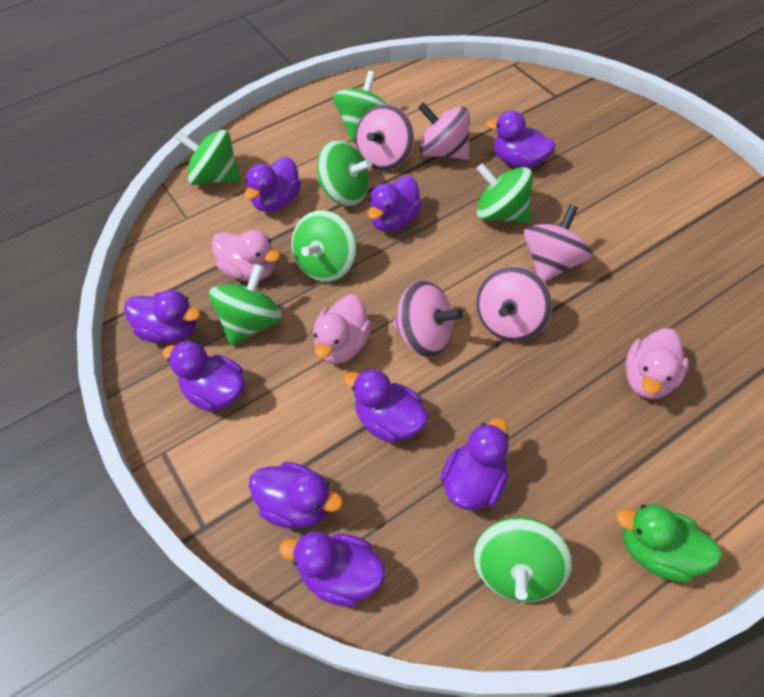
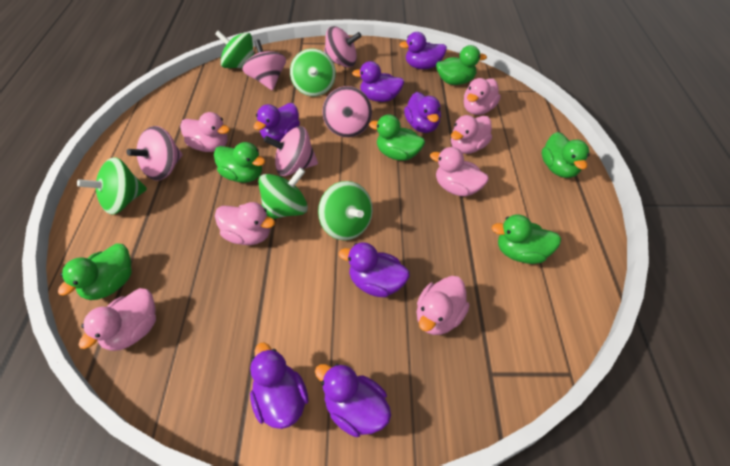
green duck: 1 -> 6
green spinning top: 7 -> 5
pink duck: 3 -> 7
purple duck: 9 -> 7

